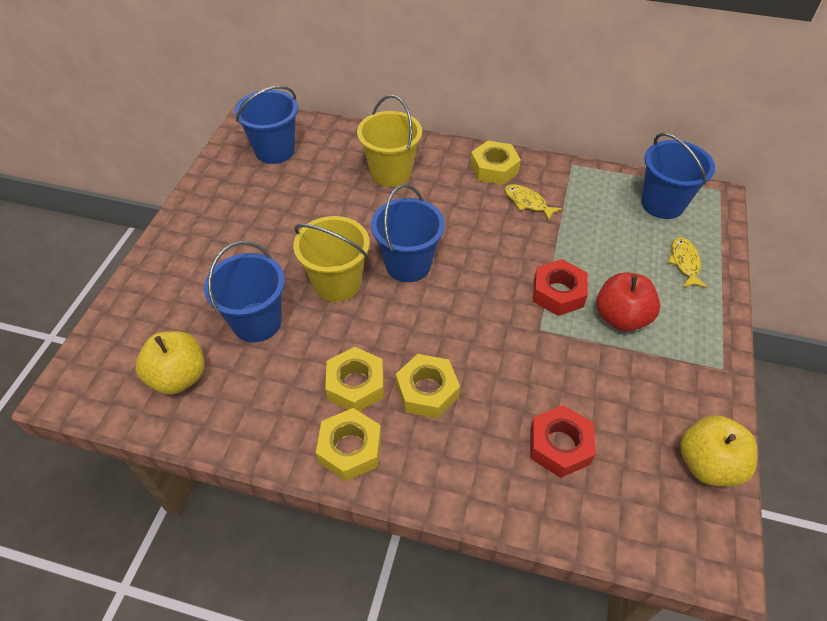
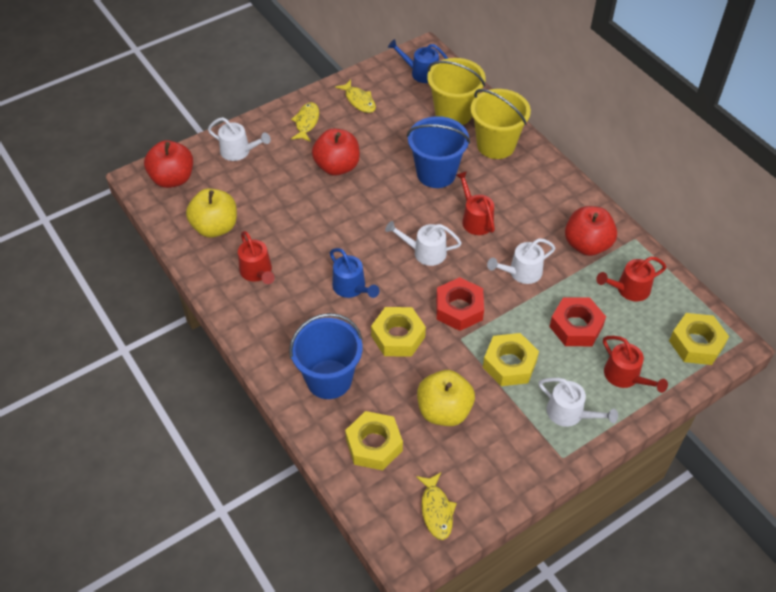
blue bucket: 4 -> 2
blue watering can: 0 -> 2
red apple: 1 -> 3
red watering can: 0 -> 4
white watering can: 0 -> 4
yellow fish: 2 -> 3

